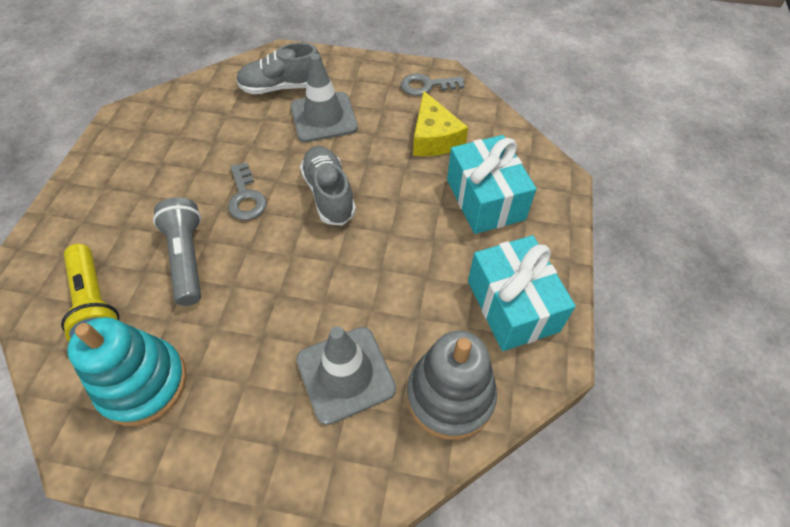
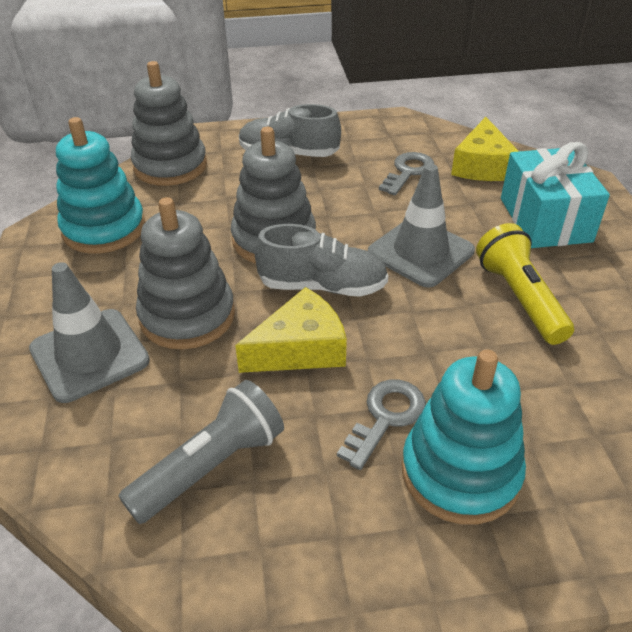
grey stacking toy: 1 -> 3
turquoise gift: 2 -> 1
turquoise stacking toy: 1 -> 2
yellow cheese: 1 -> 2

